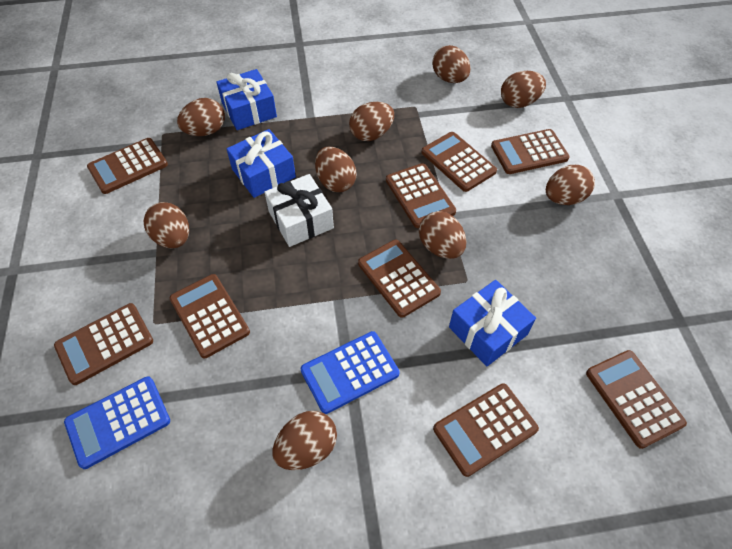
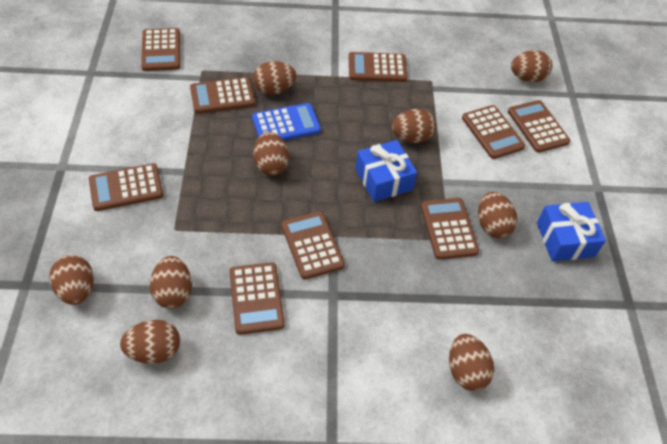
blue calculator: 2 -> 1
blue gift: 3 -> 2
white gift: 1 -> 0

